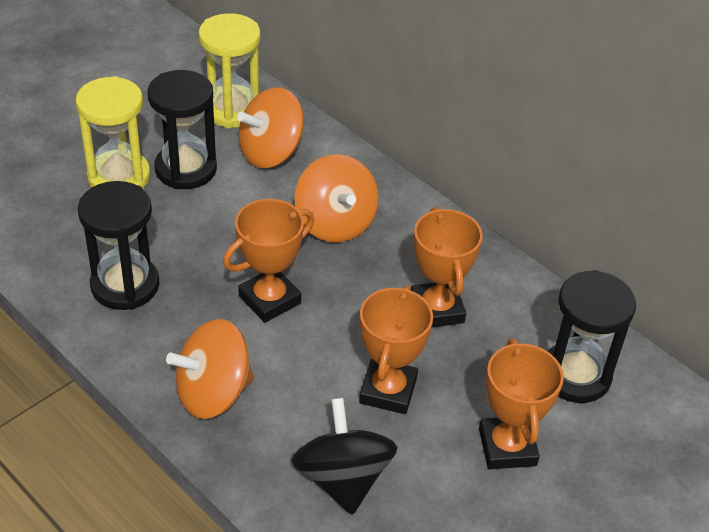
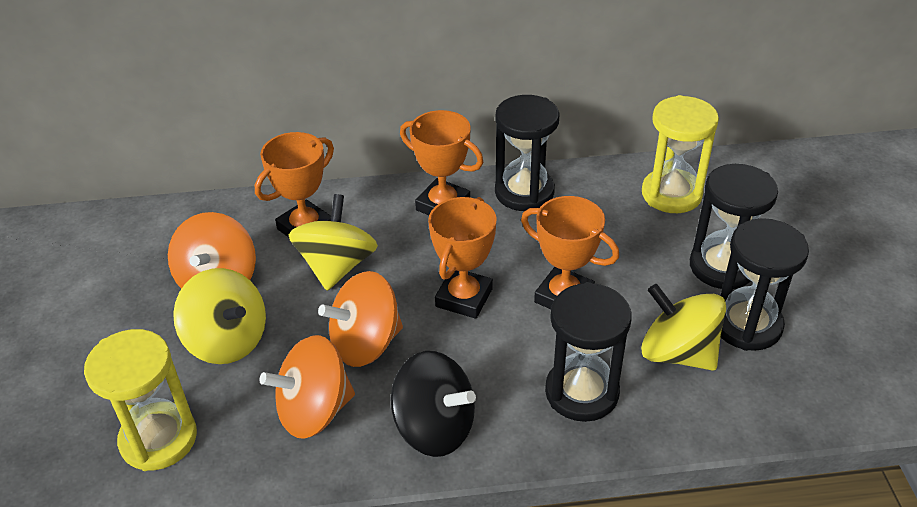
black hourglass: 3 -> 4
yellow spinning top: 0 -> 3

